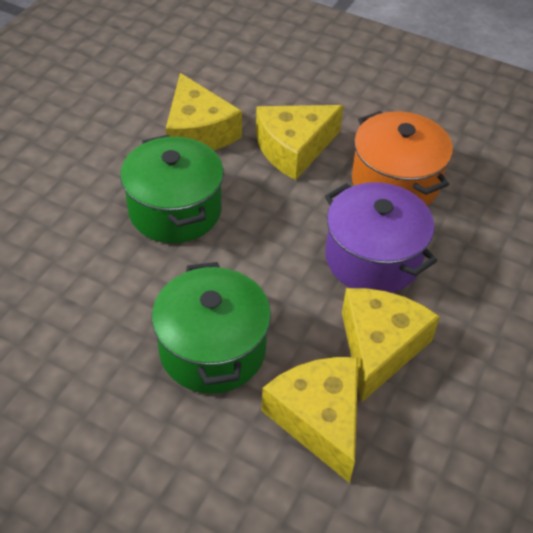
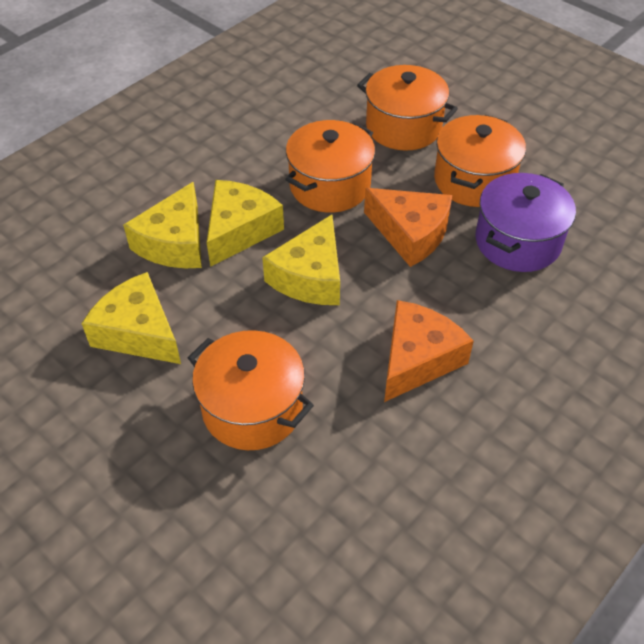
green pot: 2 -> 0
orange cheese: 0 -> 2
orange pot: 1 -> 4

